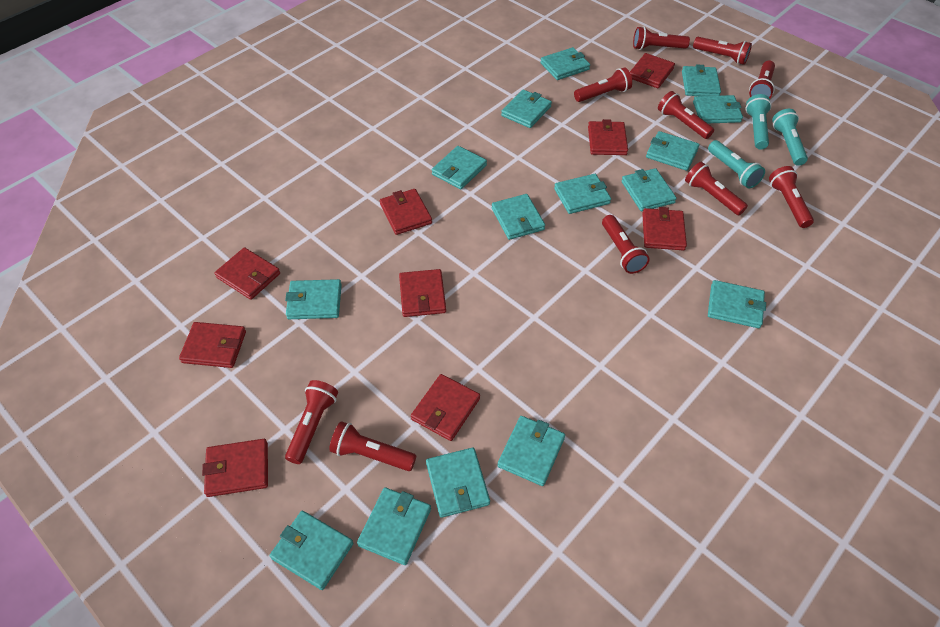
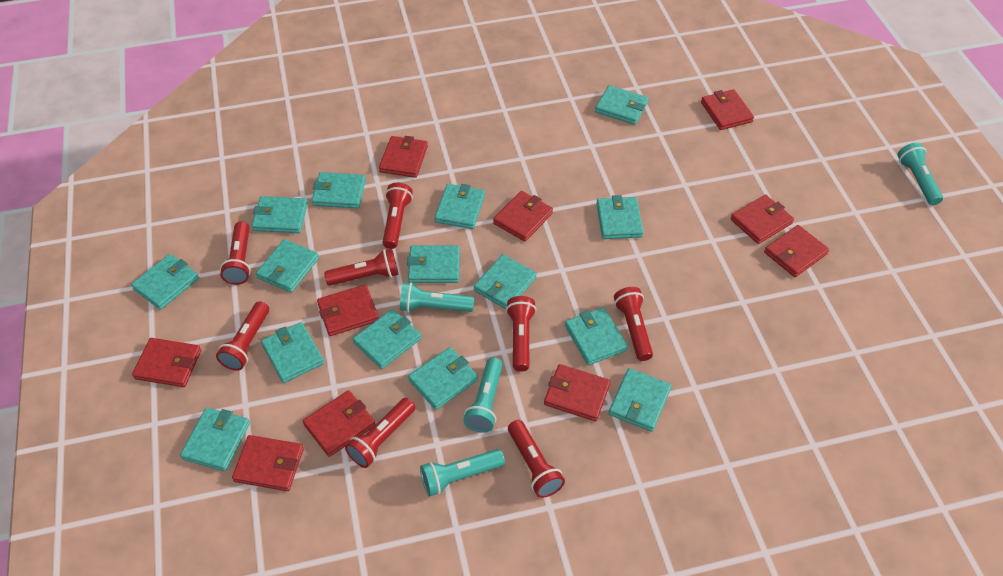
red flashlight: 10 -> 8
red wallet: 9 -> 10
turquoise flashlight: 3 -> 4

